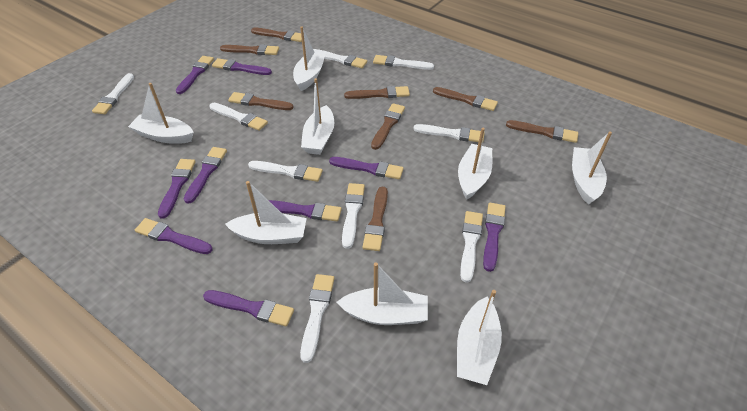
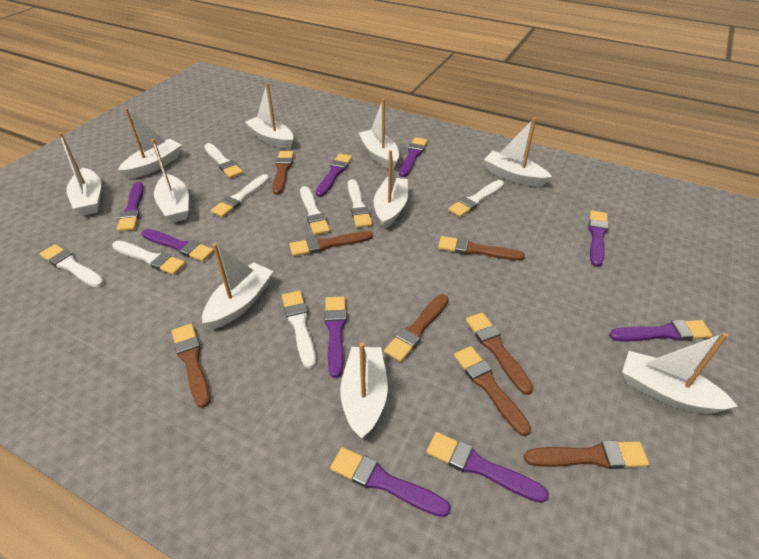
white boat: 8 -> 10
white brush: 9 -> 8

